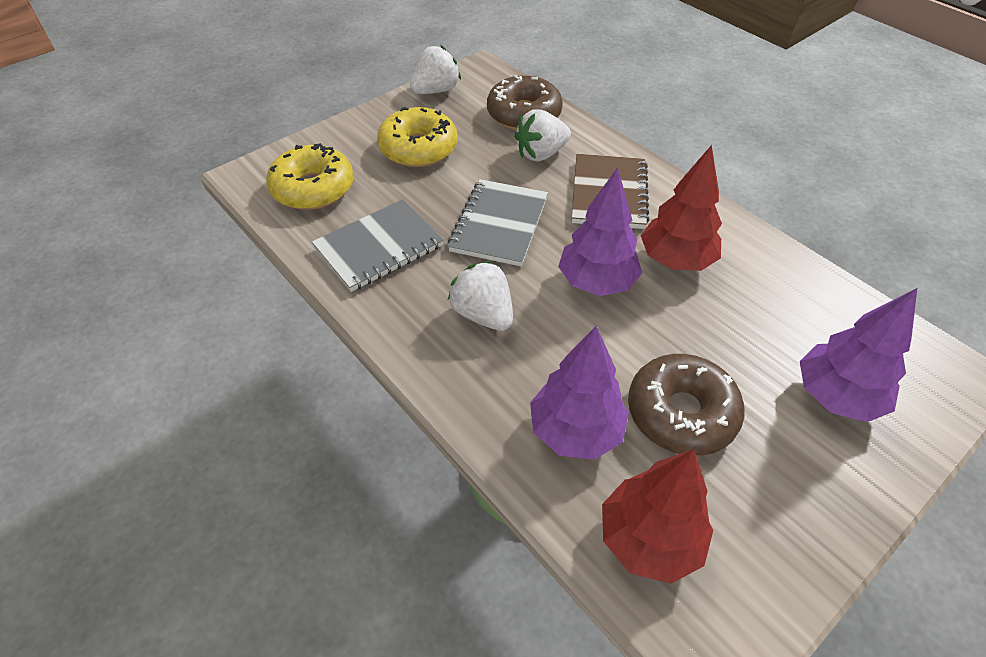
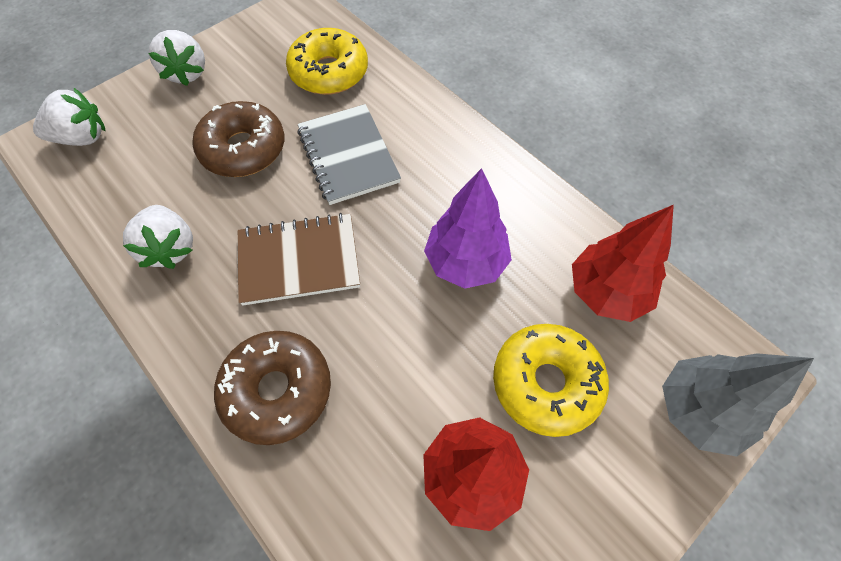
grey notebook: 2 -> 1
grey tree: 0 -> 1
purple tree: 3 -> 1

